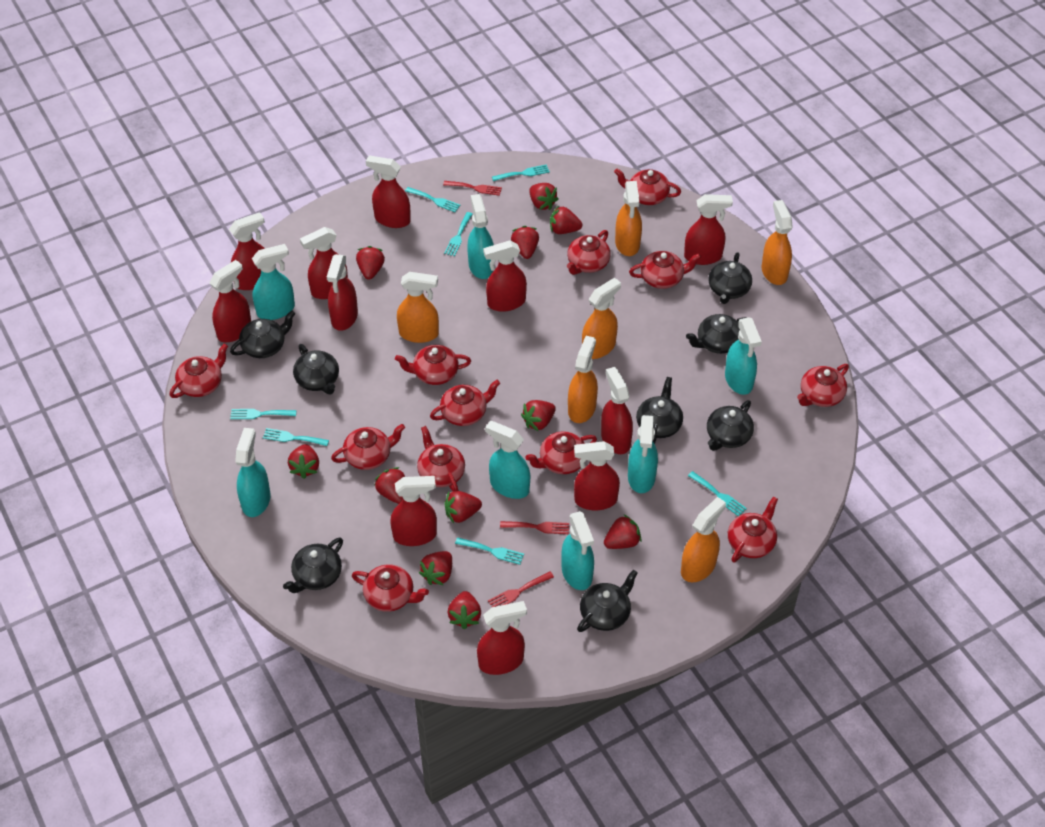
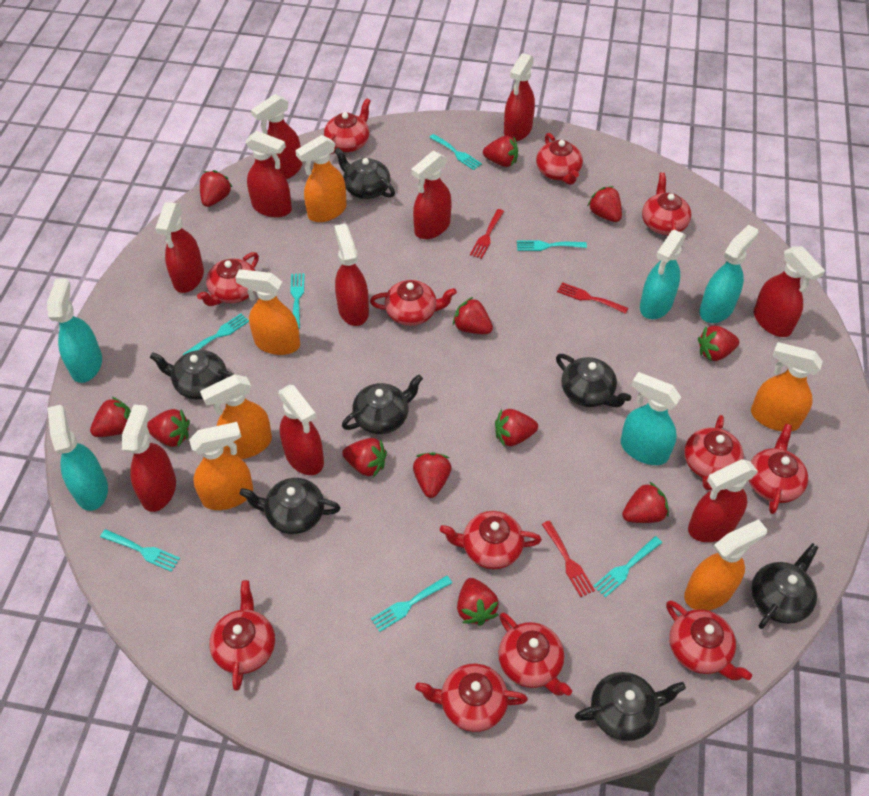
black teapot: 8 -> 7
red spray bottle: 11 -> 10
red strawberry: 11 -> 12
turquoise spray bottle: 7 -> 5

